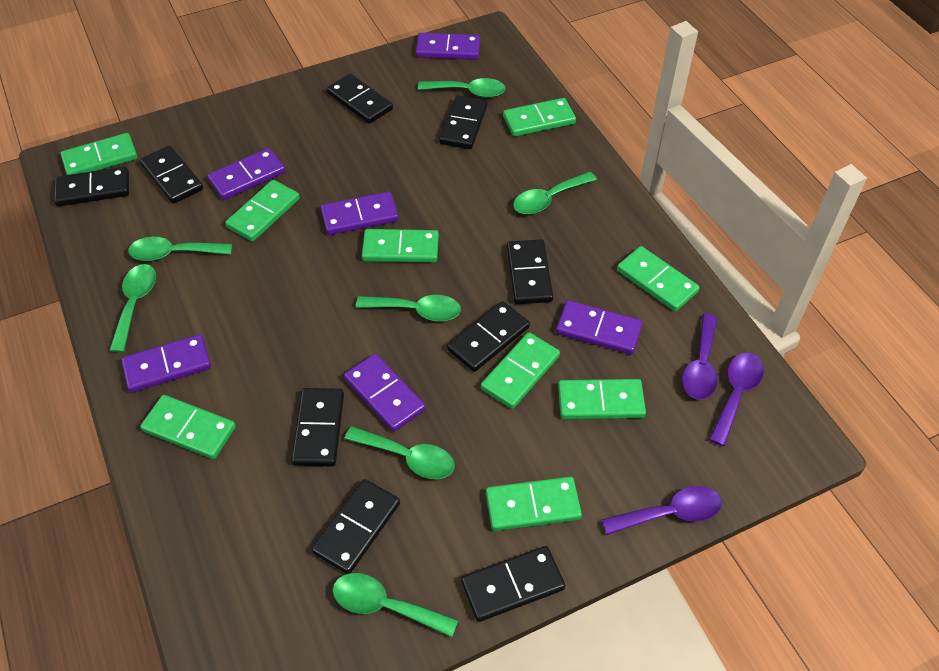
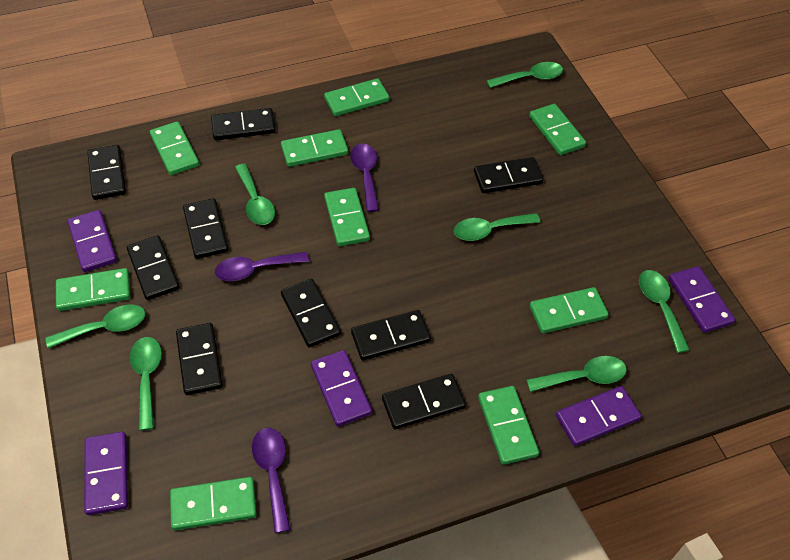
purple domino: 6 -> 5

